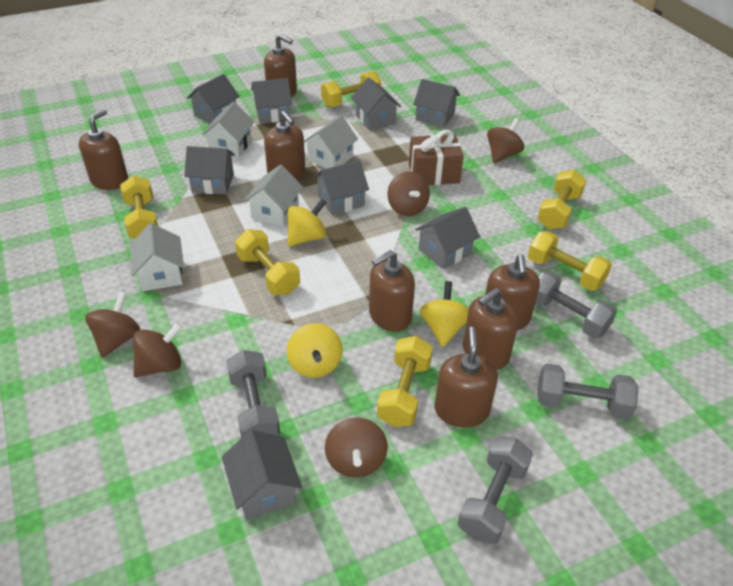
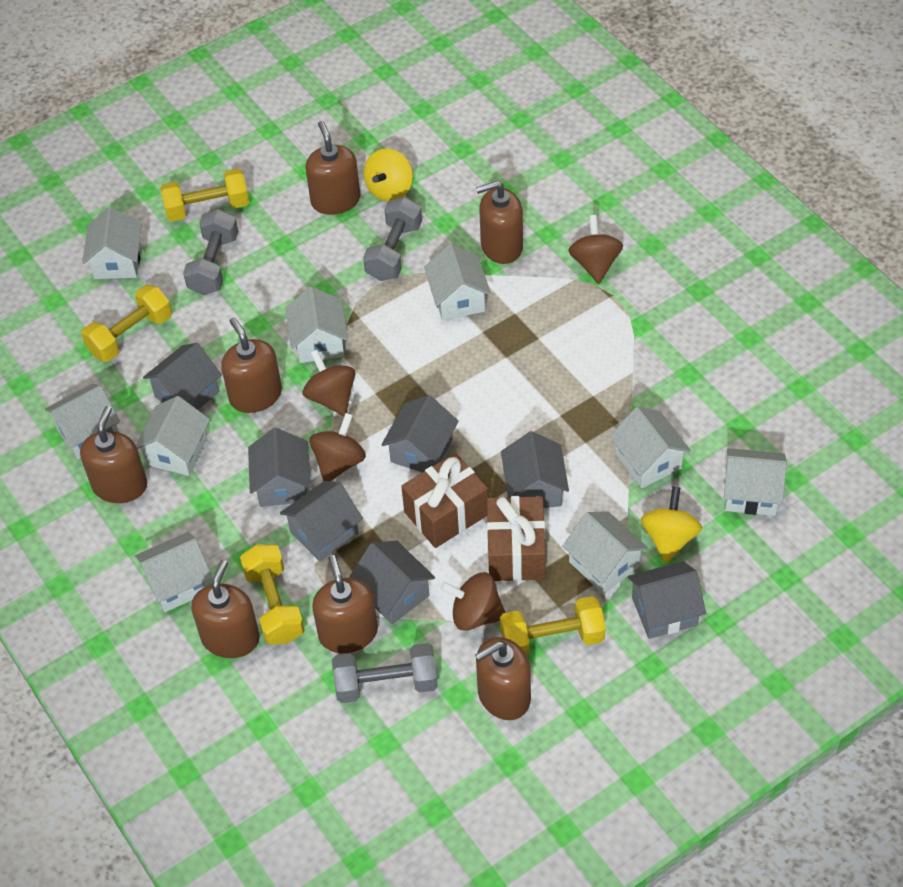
brown gift: 1 -> 2
brown spinning top: 5 -> 4
grey dumbbell: 4 -> 3
grey house: 8 -> 7
white house: 4 -> 9
yellow dumbbell: 6 -> 4
yellow spinning top: 3 -> 2

